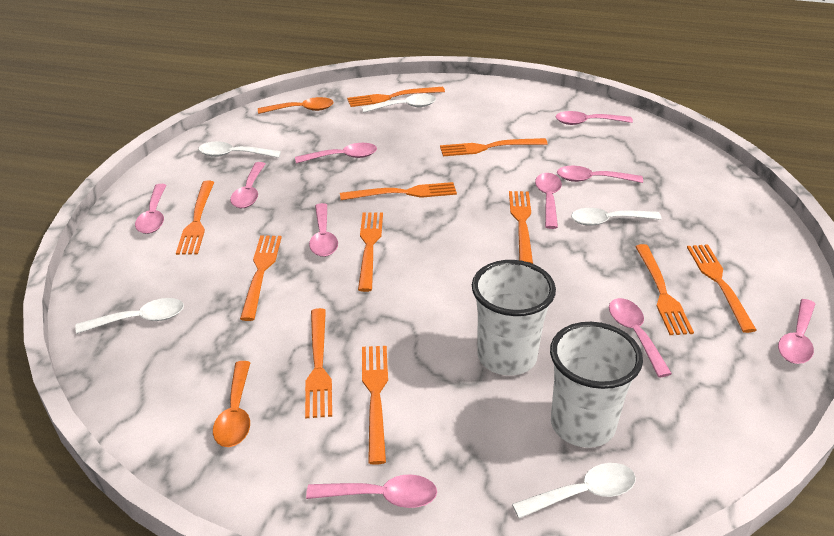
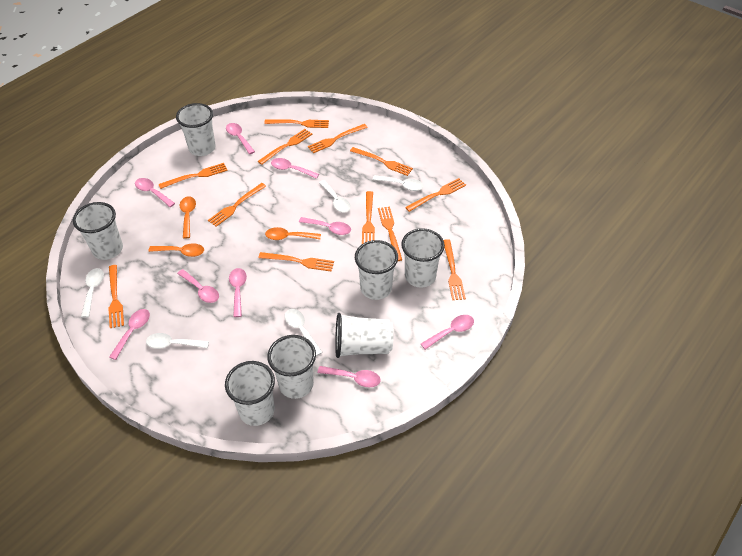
orange fork: 11 -> 12
orange spoon: 2 -> 3
pink spoon: 10 -> 9
white cup: 2 -> 7

